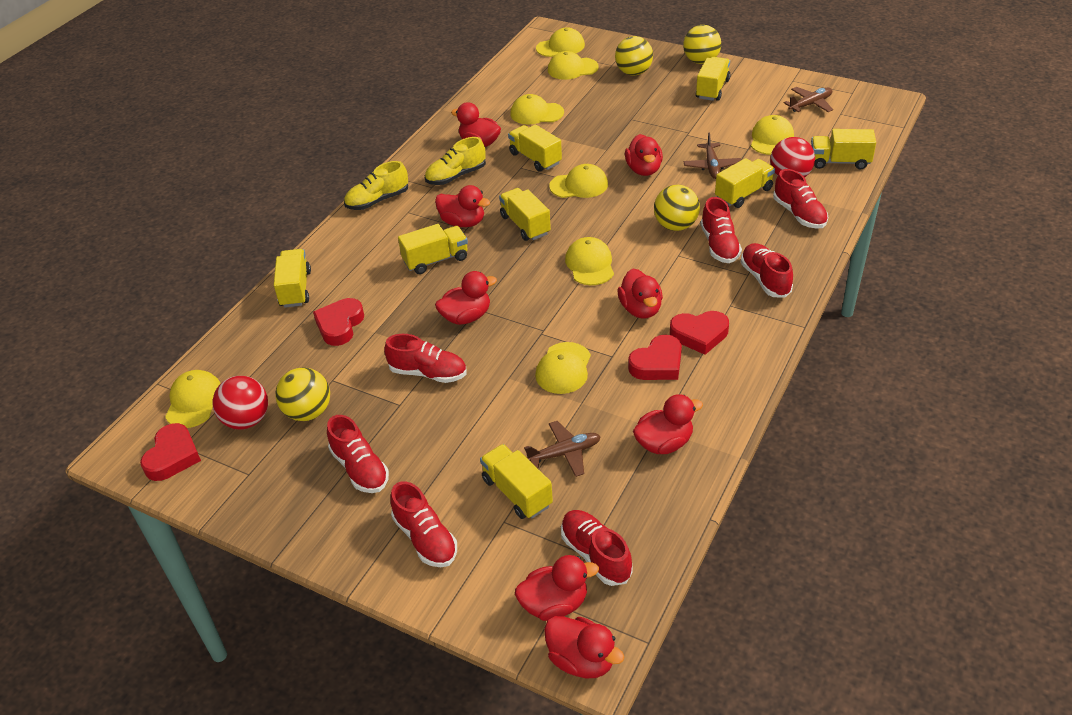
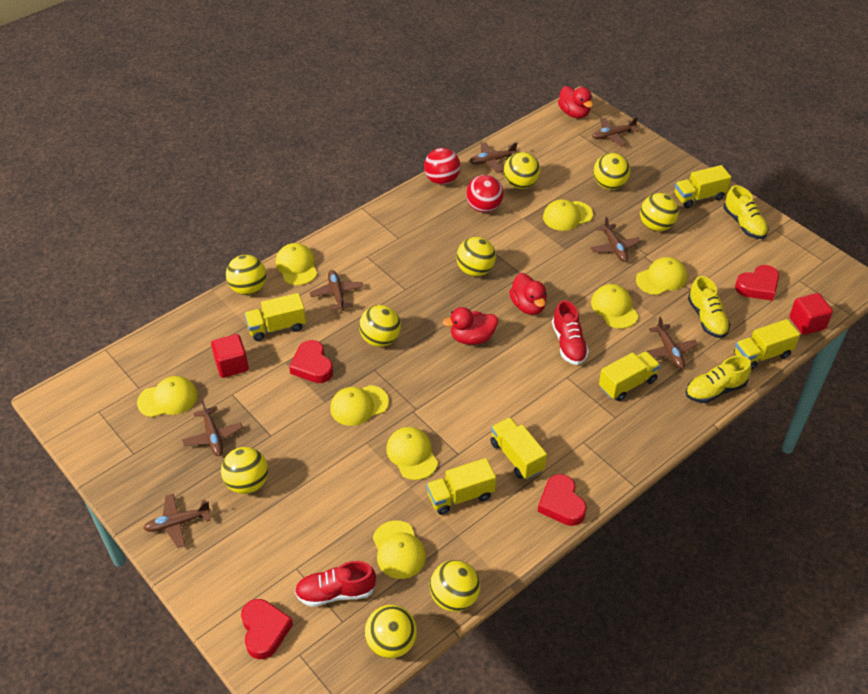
brown plane: 3 -> 7
red cube: 0 -> 2
red duck: 8 -> 3
red shoe: 7 -> 2
yellow ball: 4 -> 9
yellow shoe: 2 -> 3
yellow truck: 8 -> 6

